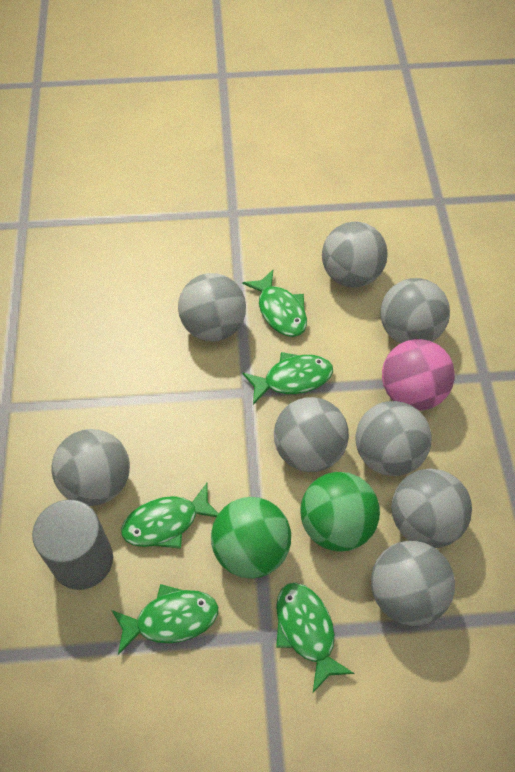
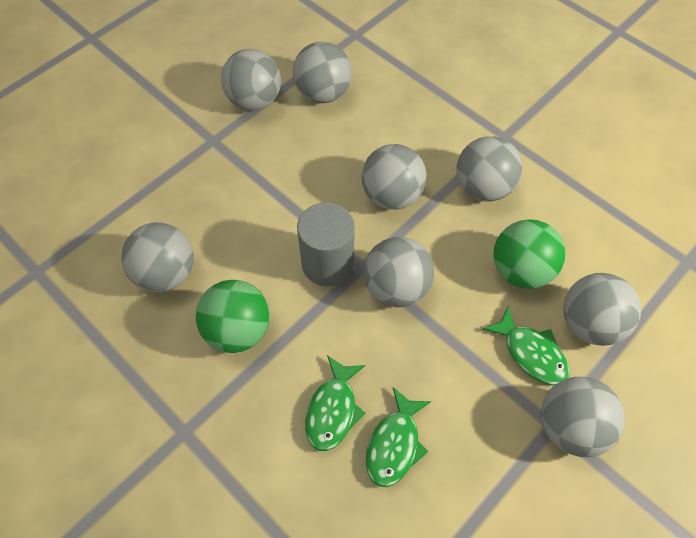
green fish: 5 -> 3
pink ball: 1 -> 0

